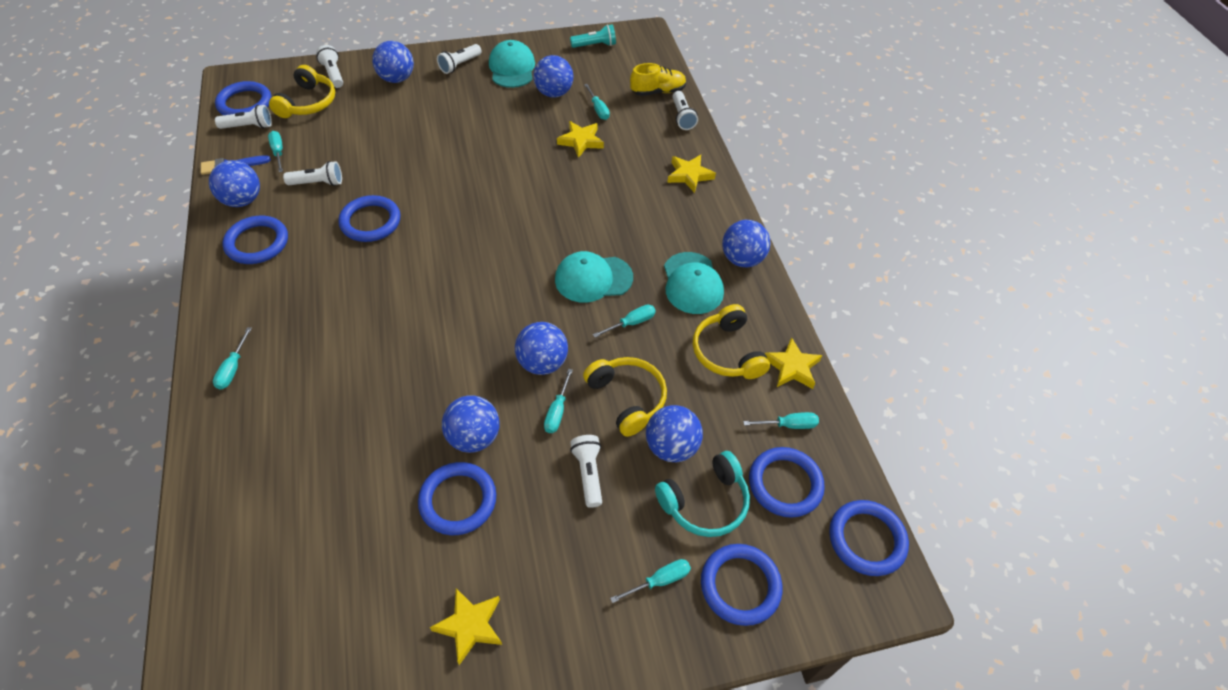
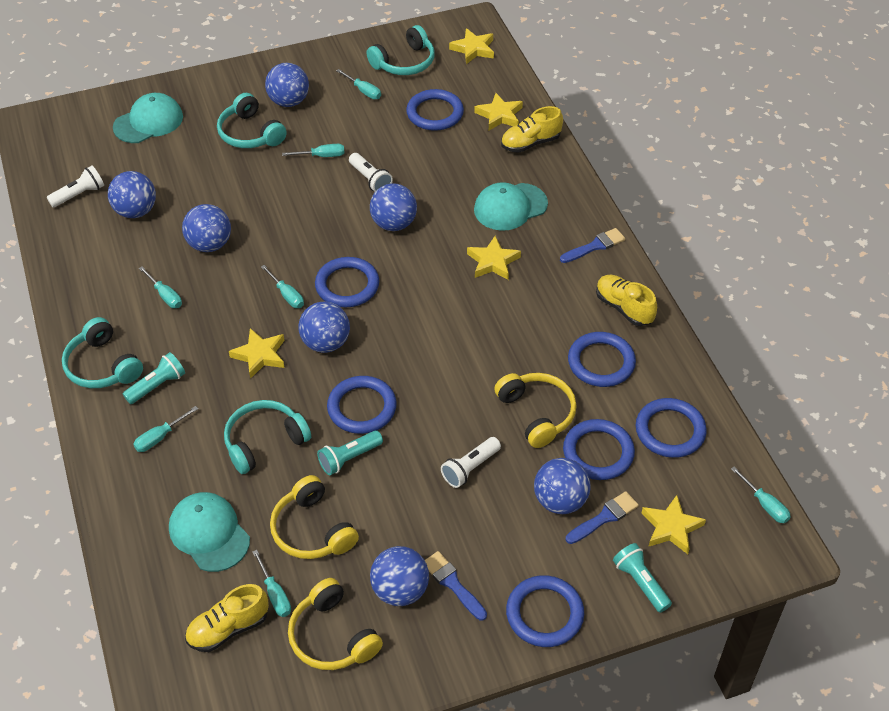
blue brush: 1 -> 3
turquoise flashlight: 1 -> 3
turquoise headphones: 1 -> 4
white flashlight: 6 -> 3
yellow shoe: 1 -> 3
yellow star: 4 -> 5

